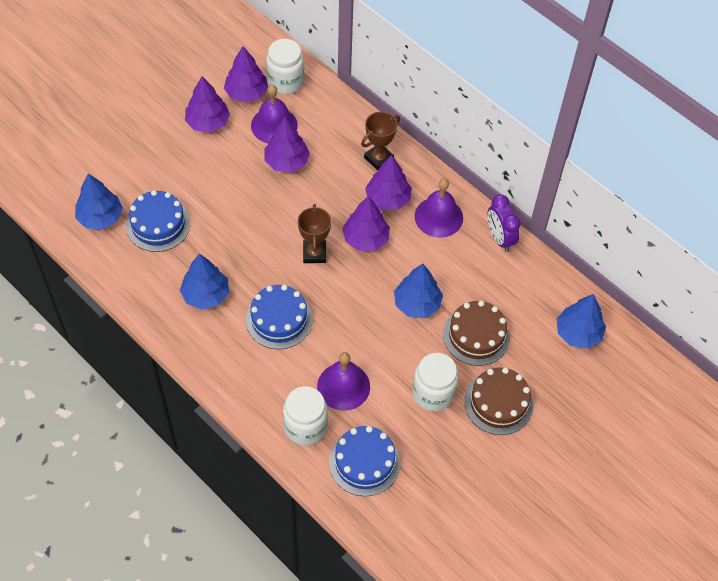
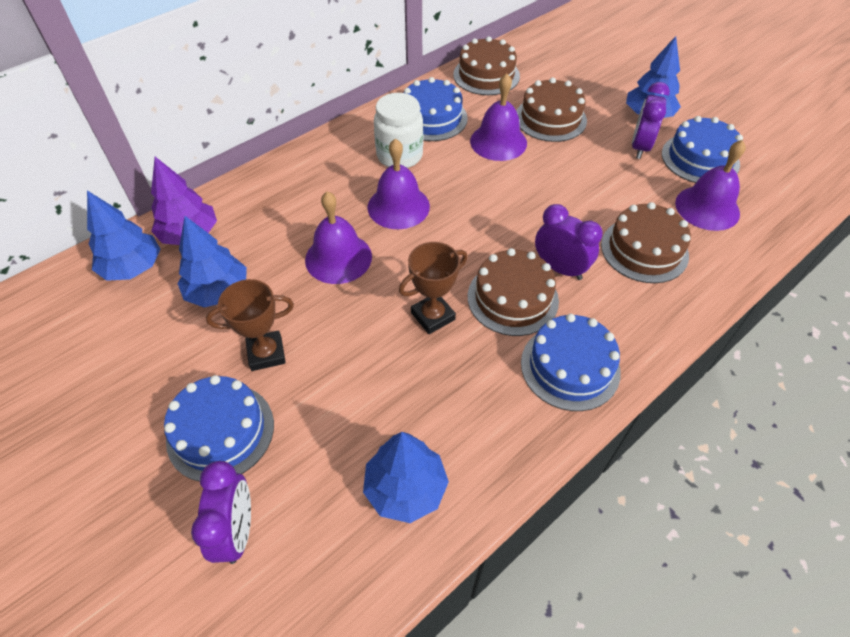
blue cake: 3 -> 4
brown cake: 2 -> 4
purple bell: 3 -> 4
purple clock: 1 -> 3
purple tree: 5 -> 1
white jar: 3 -> 1

